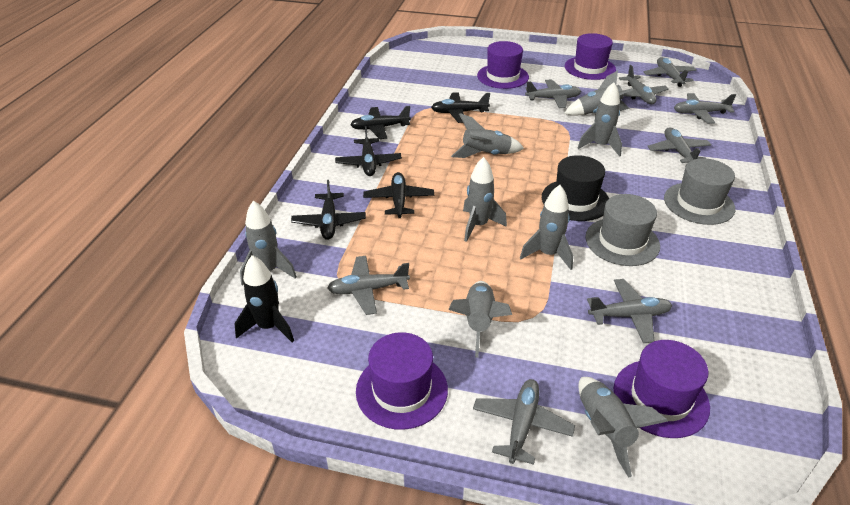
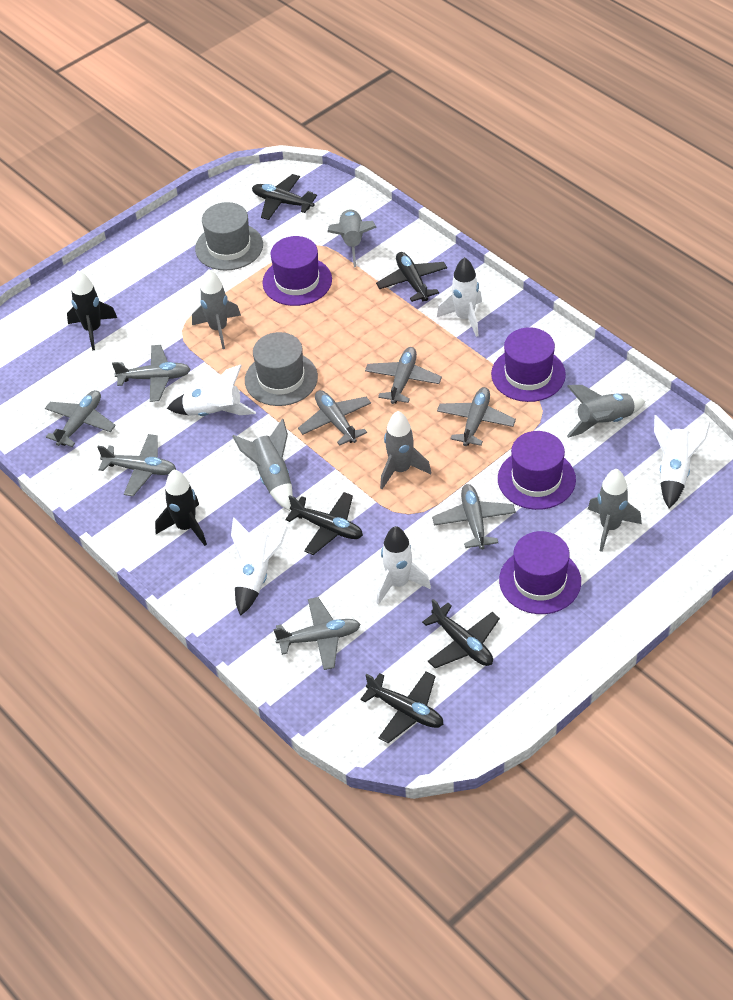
black hat: 1 -> 0
black rocket: 1 -> 2
grey rocket: 8 -> 6
white rocket: 0 -> 5

